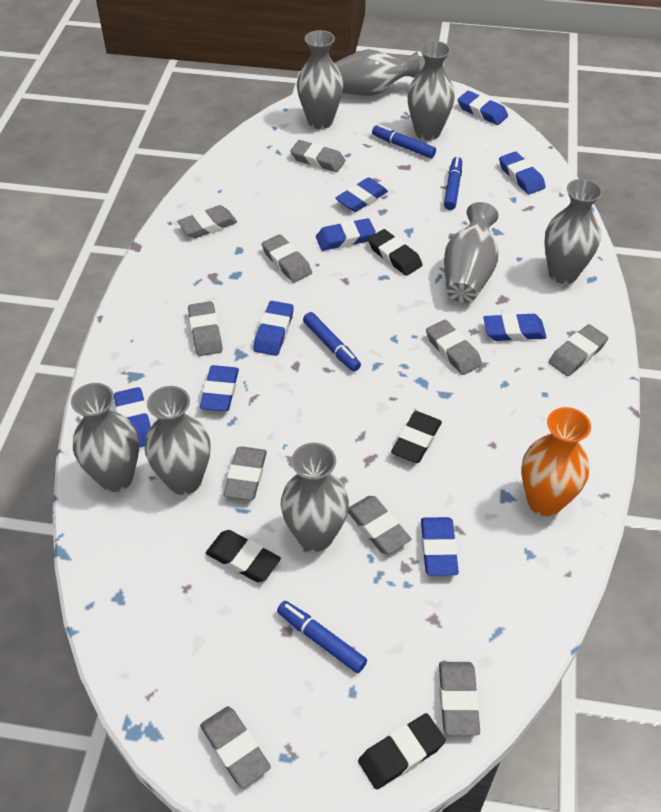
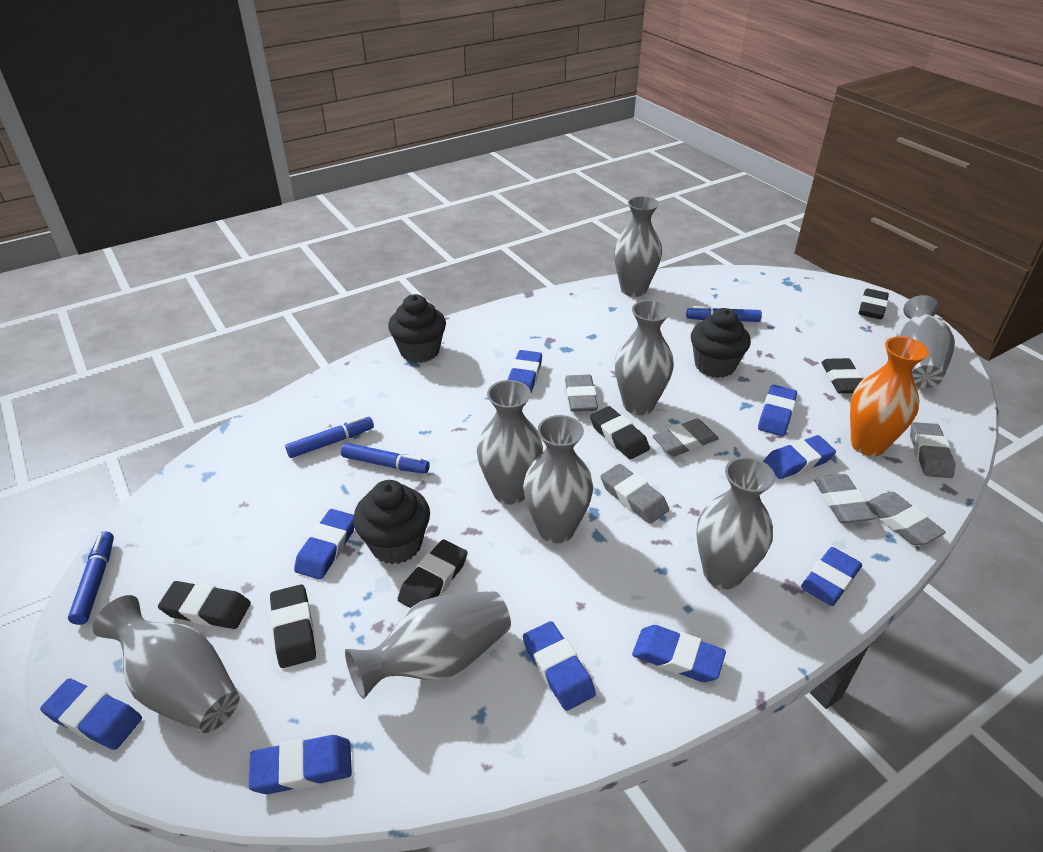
black cupcake: 0 -> 3
black eraser: 4 -> 6
grey eraser: 10 -> 6

